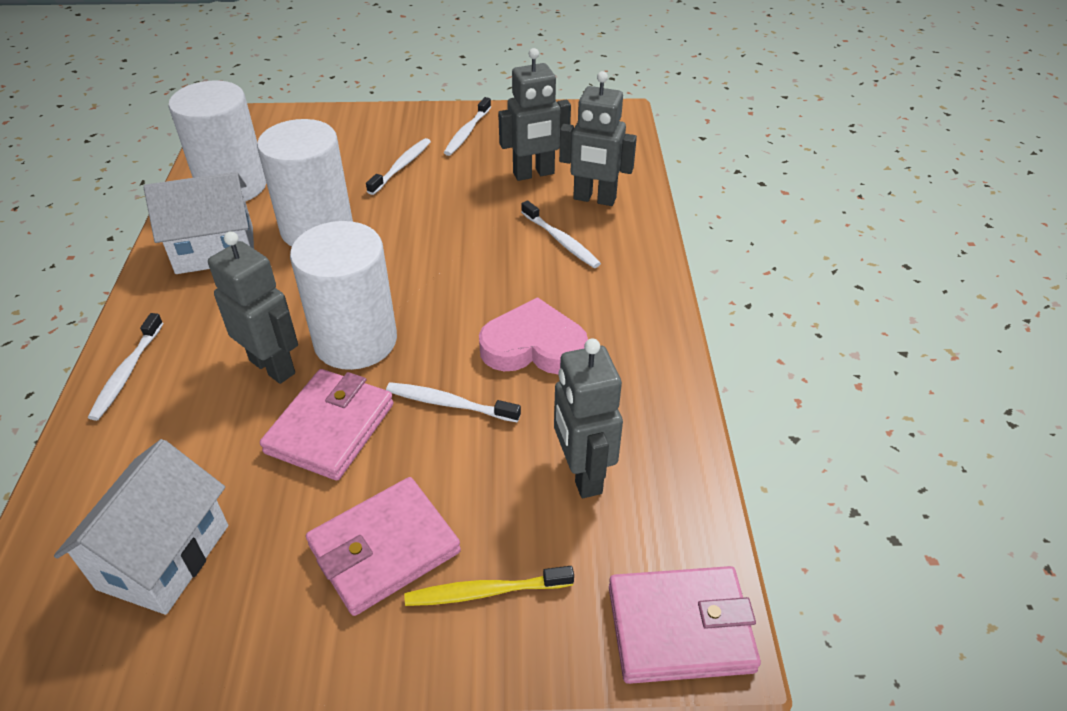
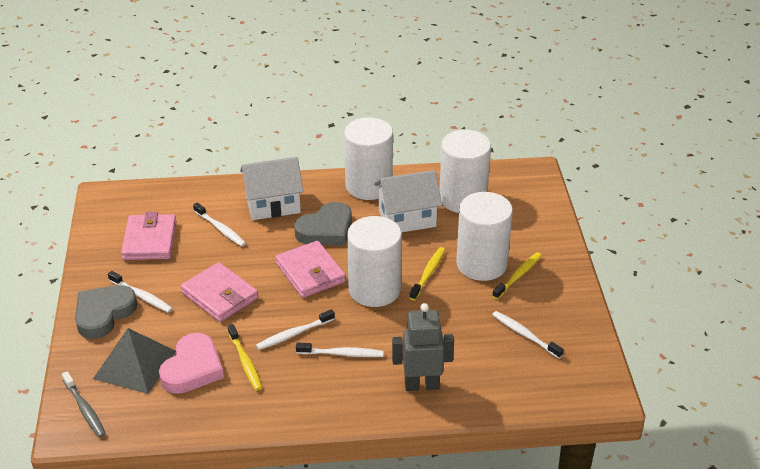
grey heart: 0 -> 2
grey pyramid: 0 -> 1
grey robot: 4 -> 1
grey toothbrush: 0 -> 1
white cylinder: 3 -> 4
yellow toothbrush: 1 -> 3

